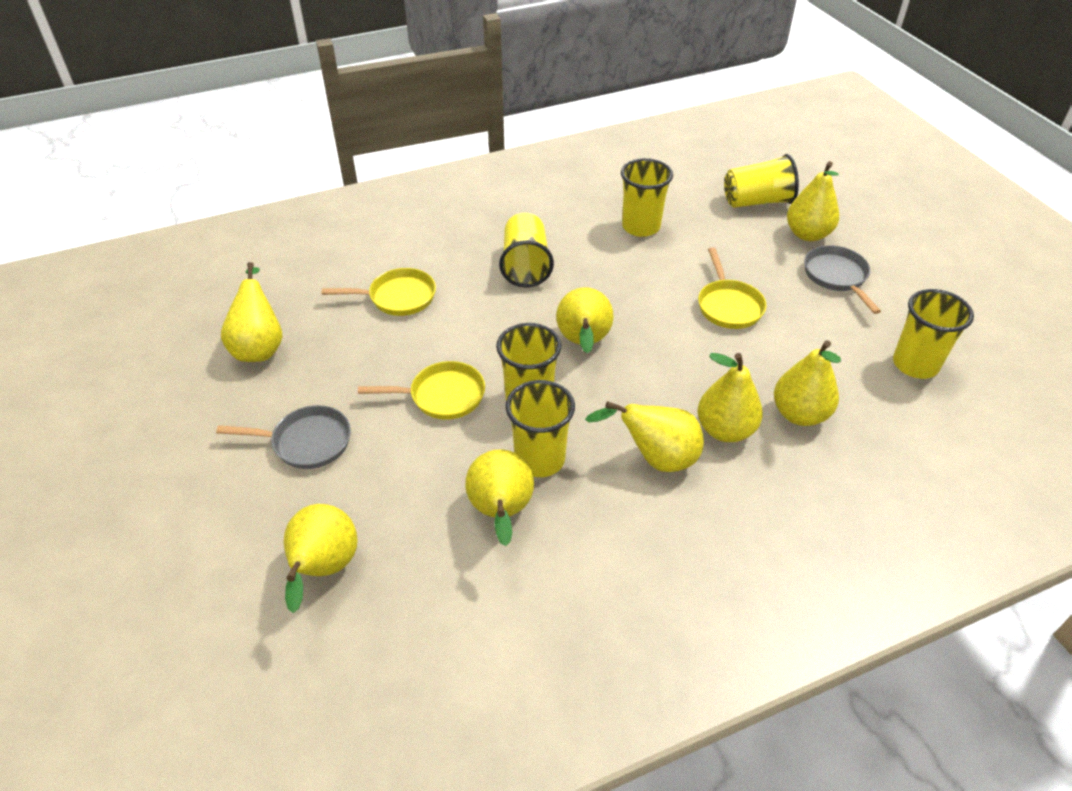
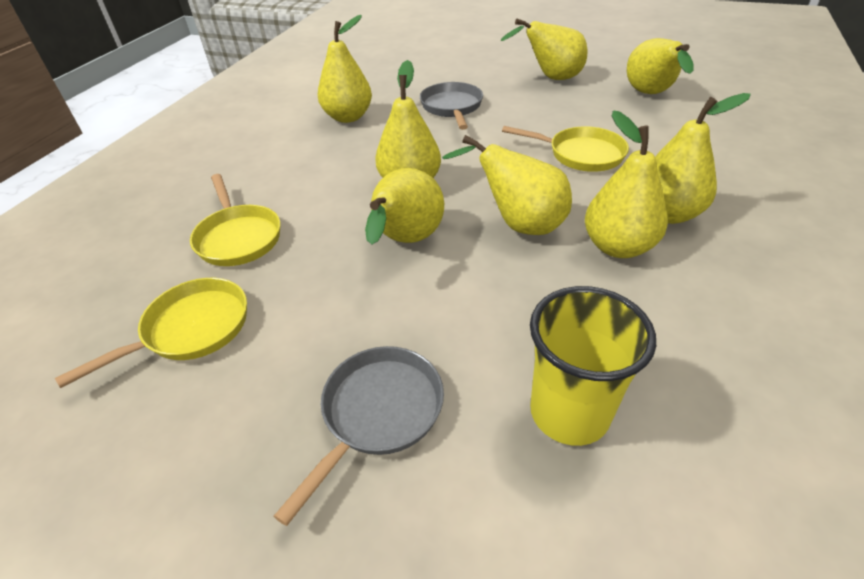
yellow cup: 6 -> 1

